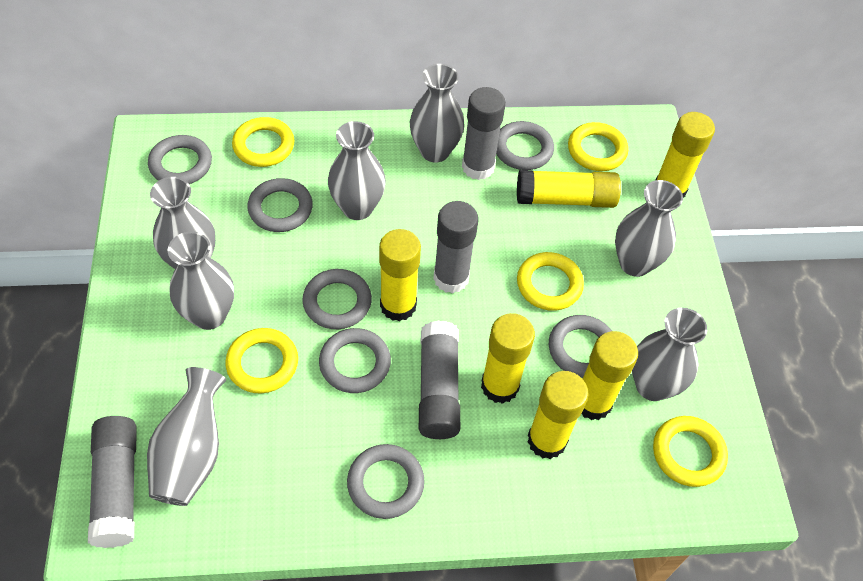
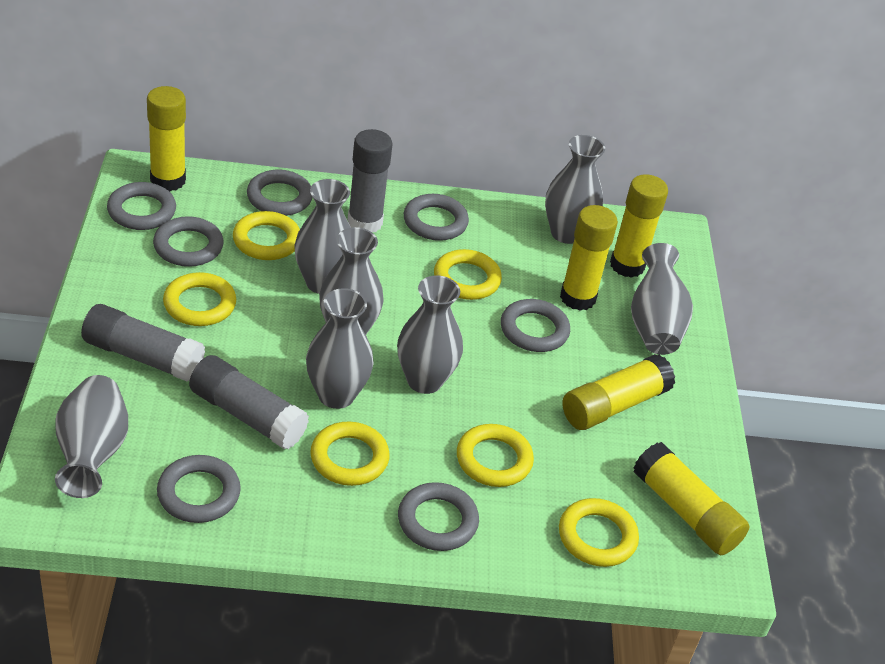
grey glue stick: 4 -> 3
yellow glue stick: 6 -> 5
yellow ring: 5 -> 6

